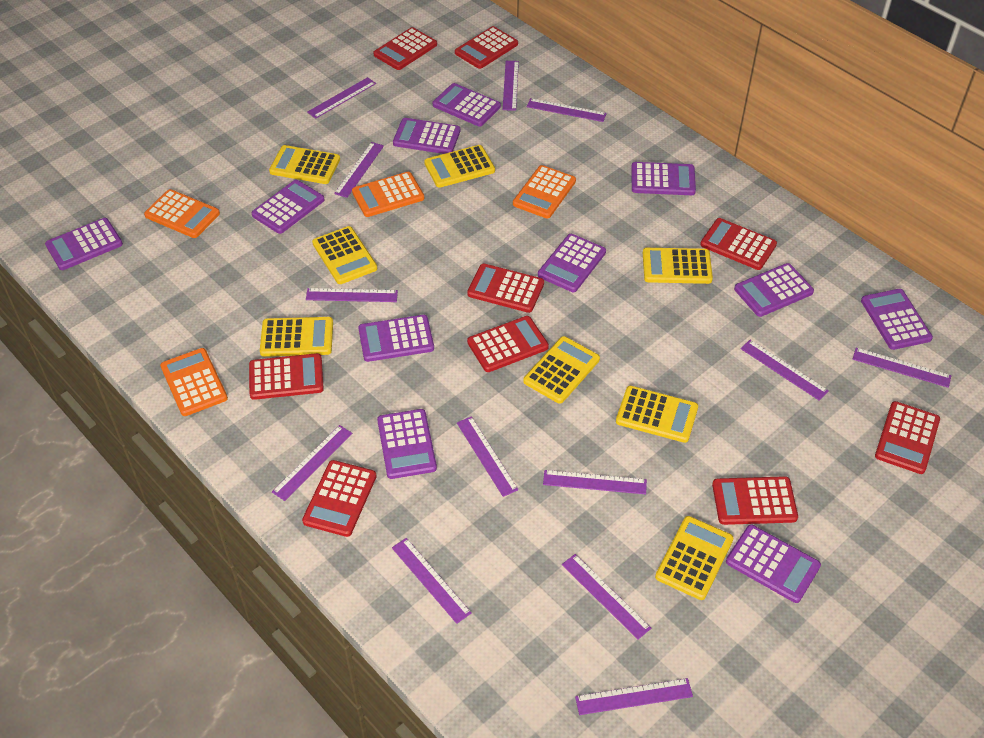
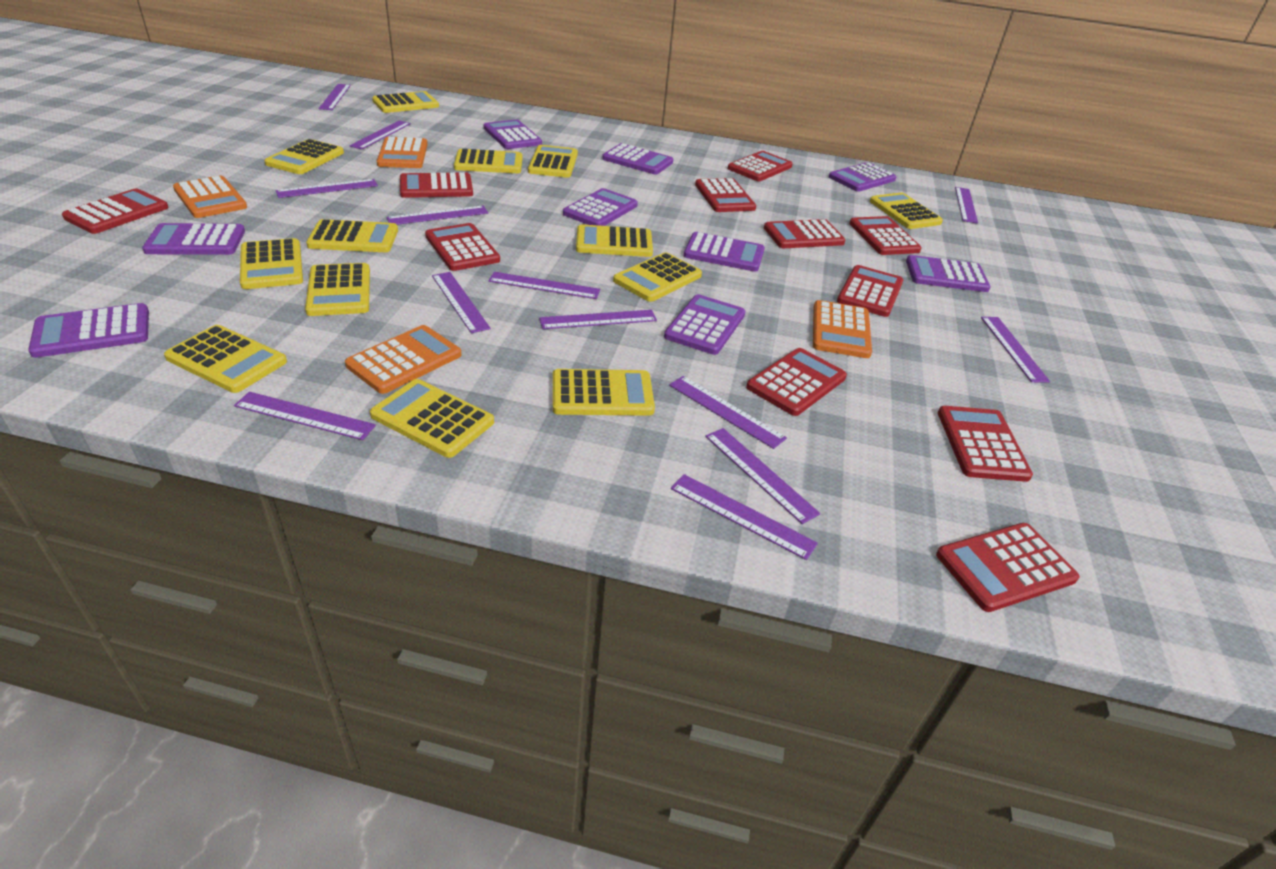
purple calculator: 11 -> 9
red calculator: 9 -> 11
yellow calculator: 8 -> 13

